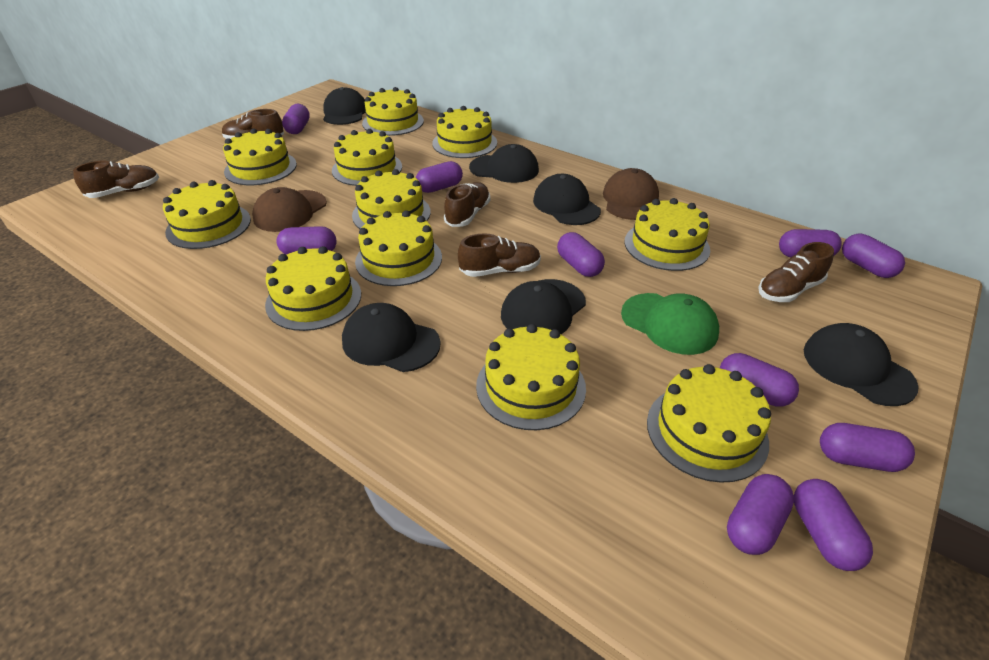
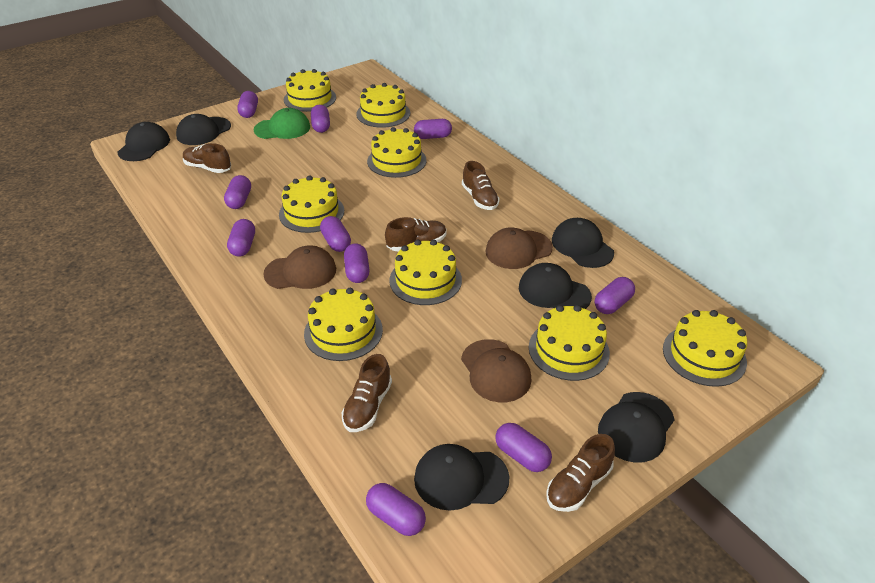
brown cap: 2 -> 3
yellow cake: 11 -> 8

